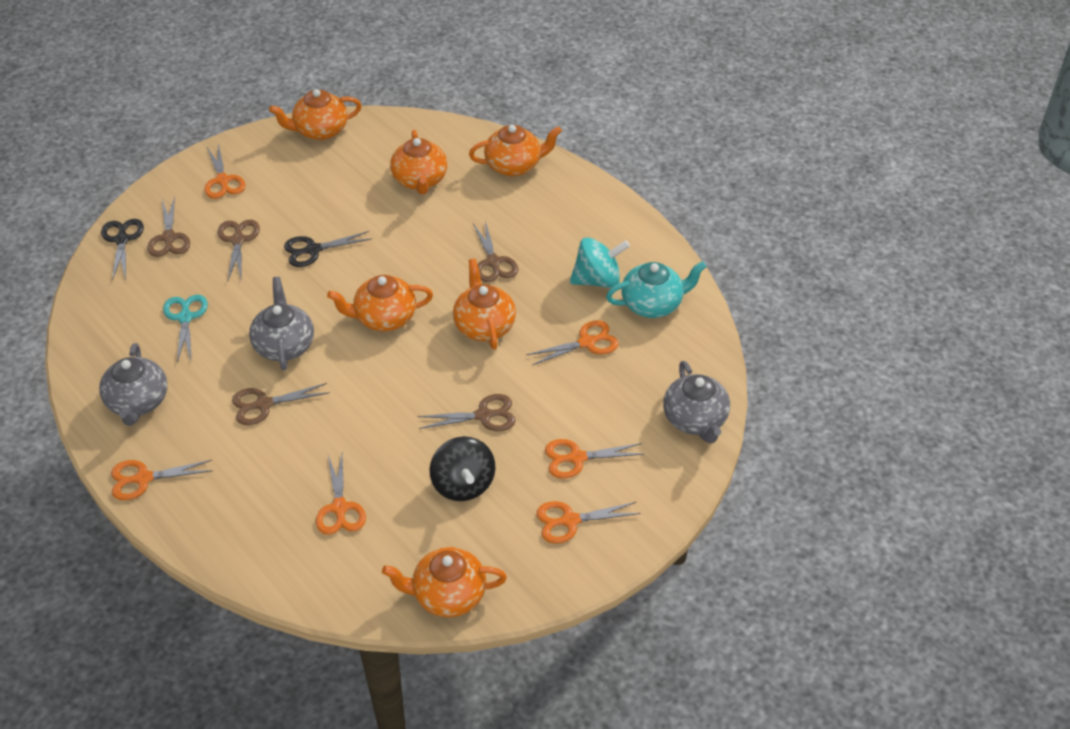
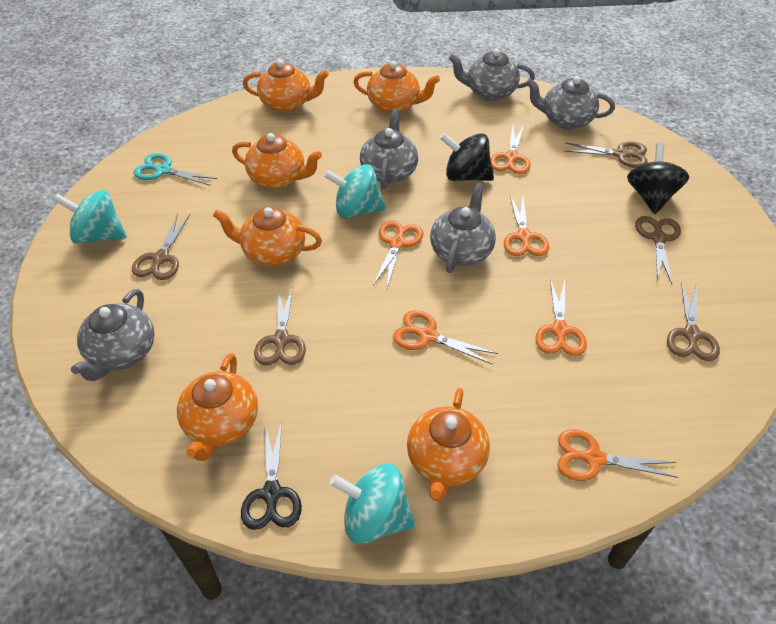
black scissors: 2 -> 1
black spinning top: 1 -> 2
grey teapot: 3 -> 5
turquoise spinning top: 1 -> 3
turquoise teapot: 1 -> 0

